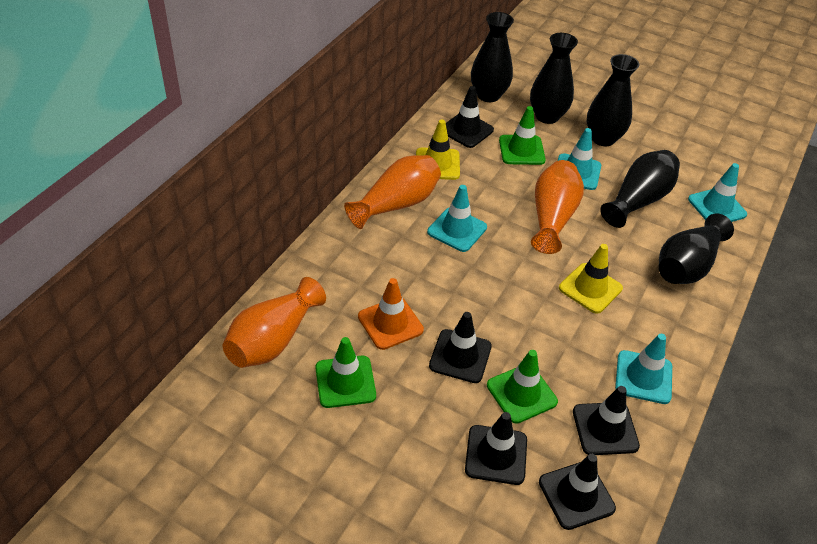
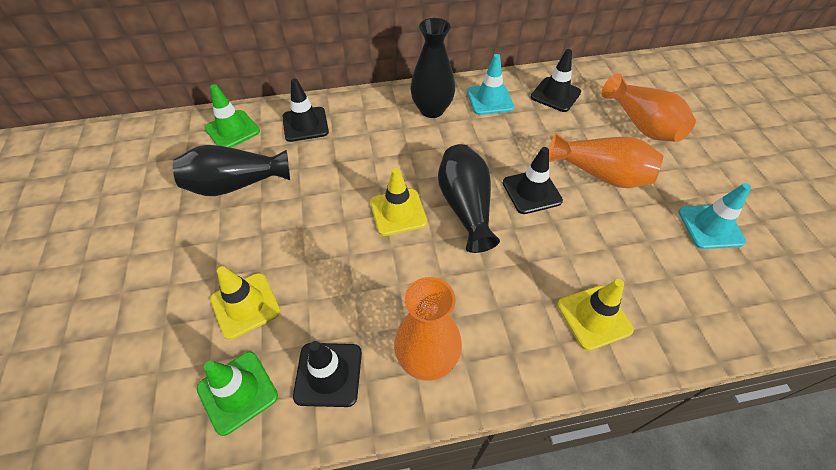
black traffic cone: 5 -> 4
black vase: 5 -> 3
green traffic cone: 3 -> 2
orange traffic cone: 1 -> 0
turquoise traffic cone: 4 -> 2
yellow traffic cone: 2 -> 3

